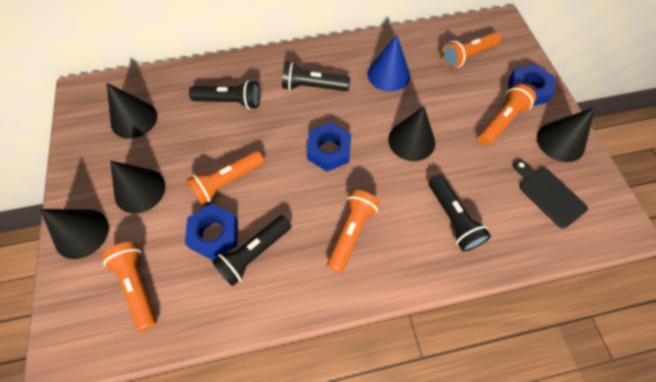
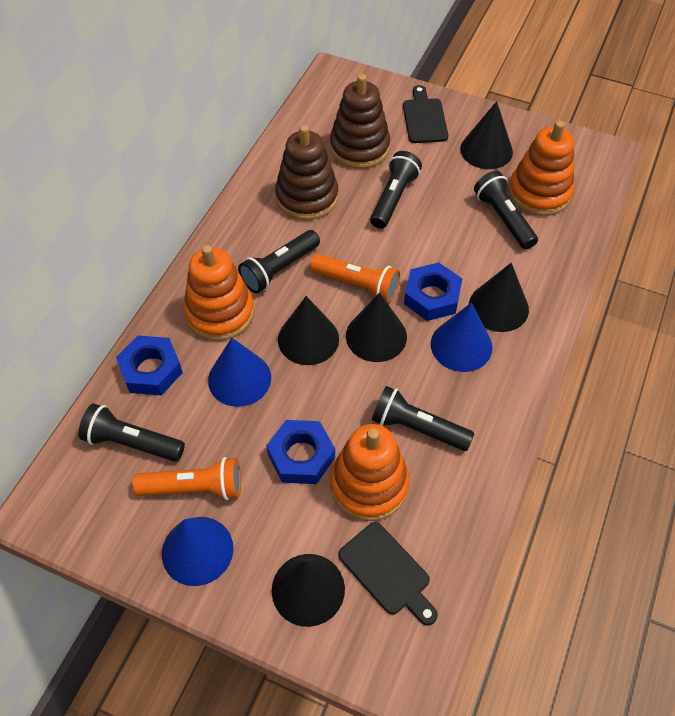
black cutting board: 1 -> 2
black flashlight: 4 -> 5
blue cone: 1 -> 3
brown stacking toy: 0 -> 2
orange flashlight: 5 -> 2
orange stacking toy: 0 -> 3

